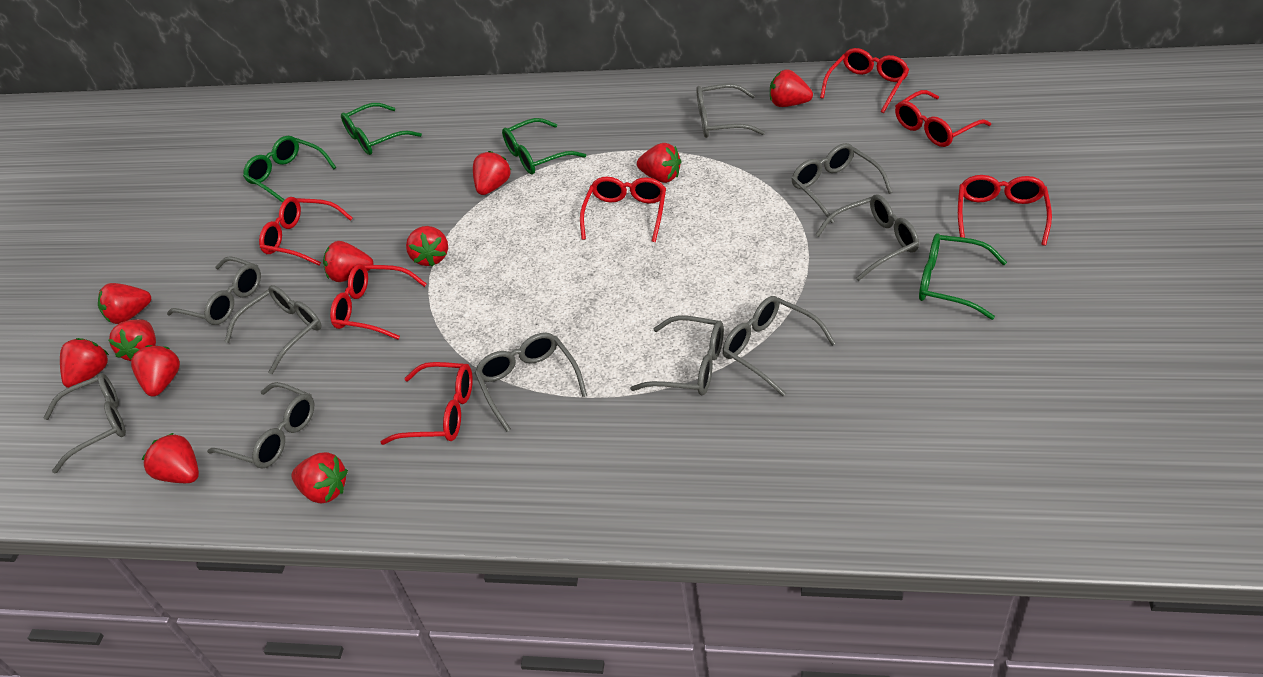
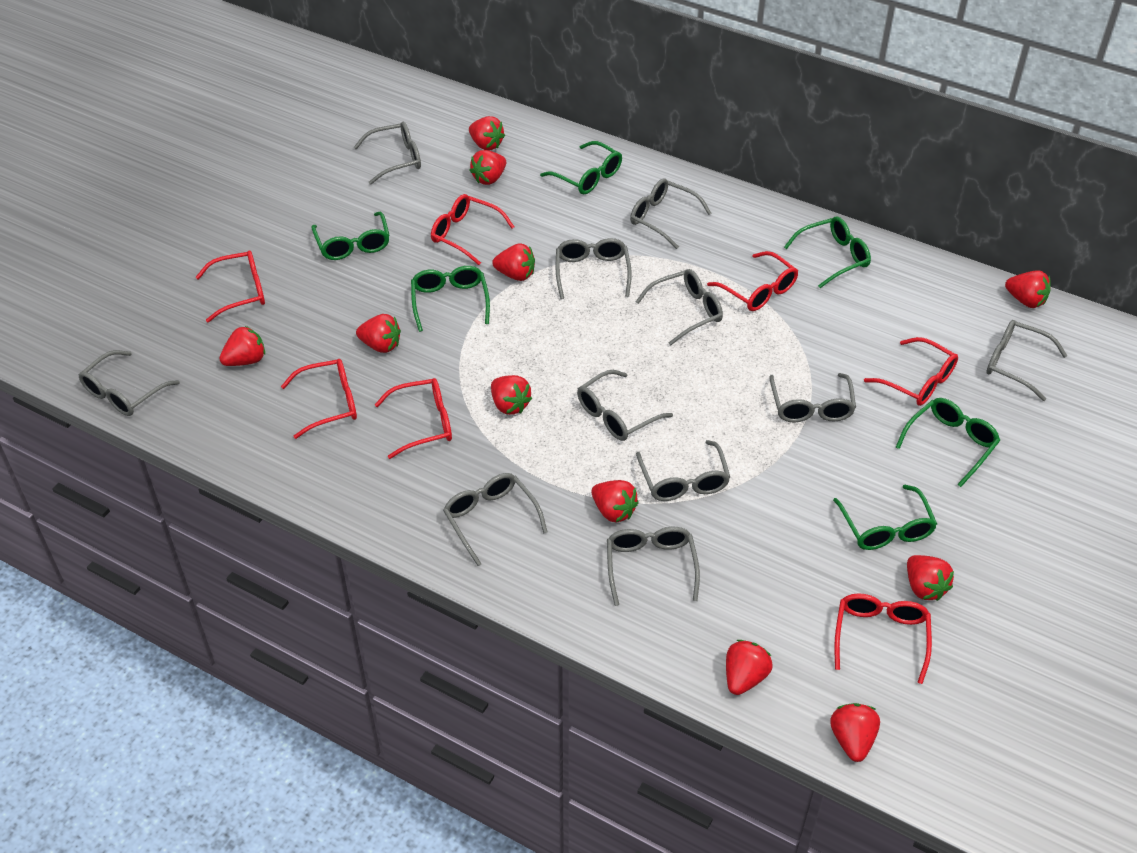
green glasses: 4 -> 6
grey glasses: 10 -> 11

